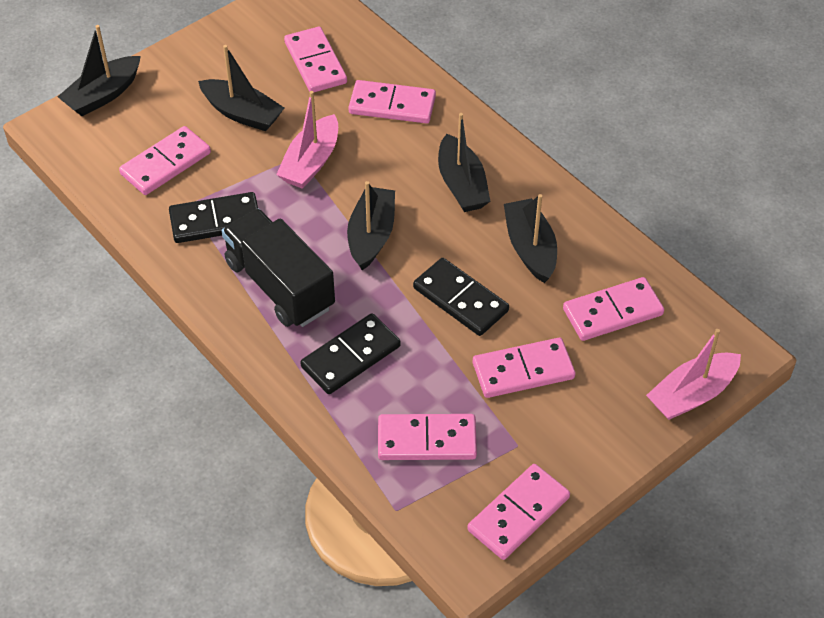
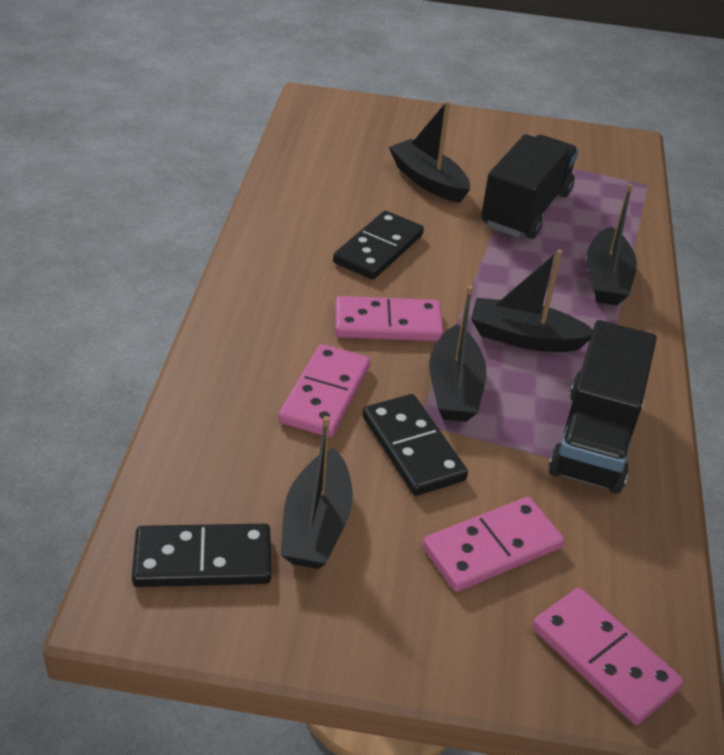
black truck: 1 -> 2
pink boat: 2 -> 0
pink domino: 7 -> 4

